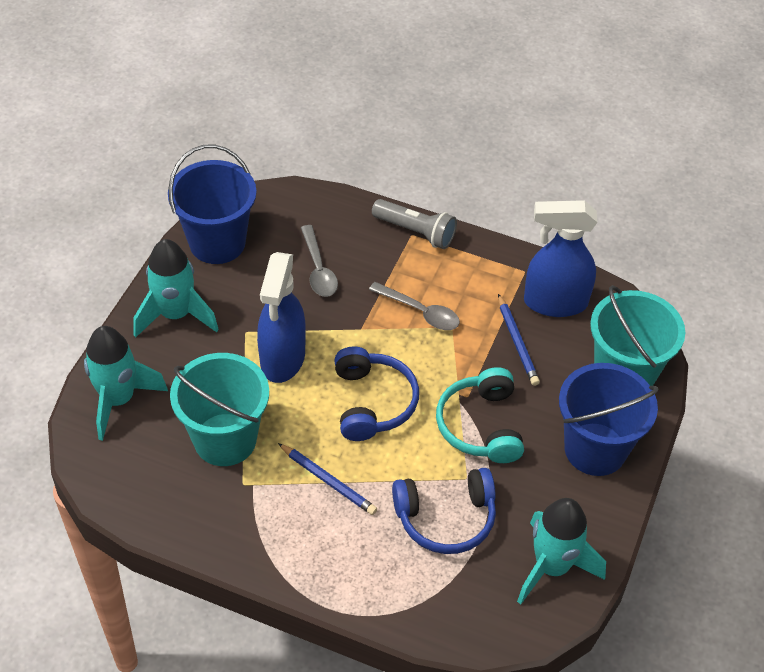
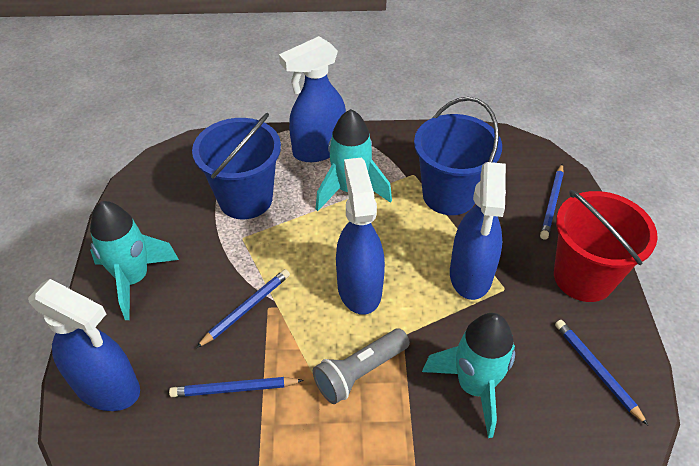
blue headphones: 2 -> 0
blue pencil: 2 -> 4
blue spray bottle: 2 -> 4
grey spoon: 2 -> 0
red bucket: 0 -> 1
turquoise bucket: 2 -> 0
turquoise headphones: 1 -> 0

